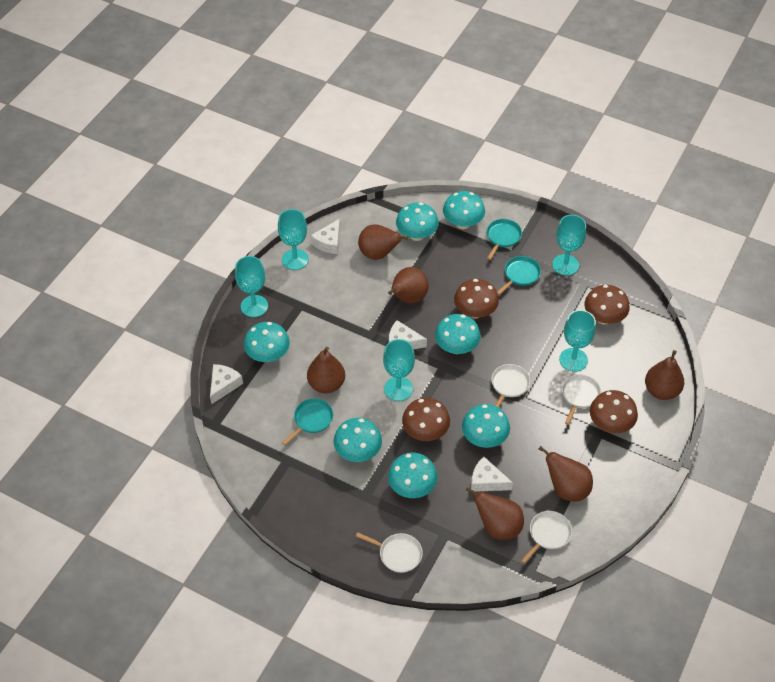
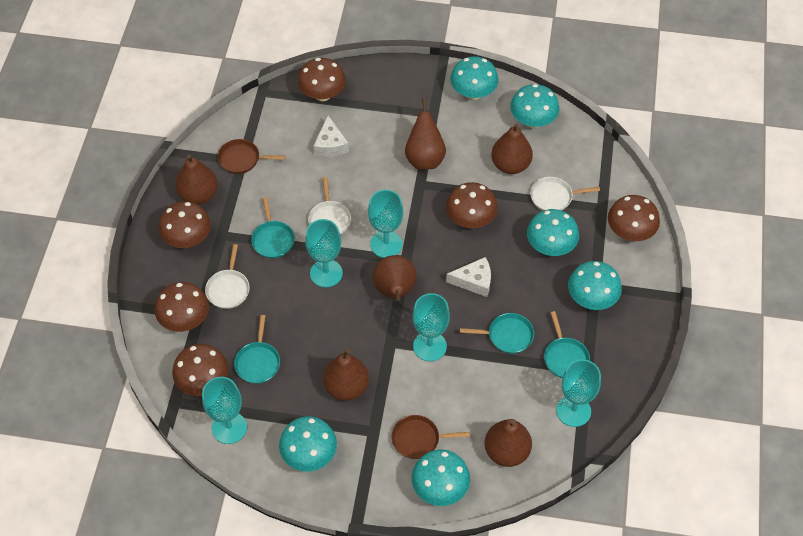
brown mushroom: 4 -> 6
brown pan: 0 -> 2
turquoise mushroom: 7 -> 6
turquoise pan: 3 -> 4
white cheese: 4 -> 2
white pan: 4 -> 3

